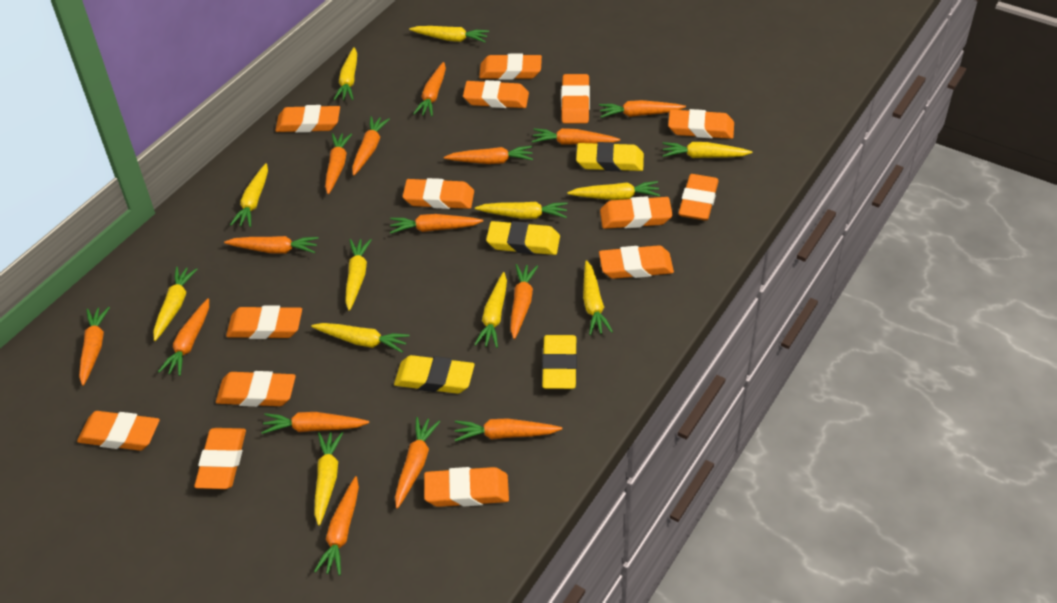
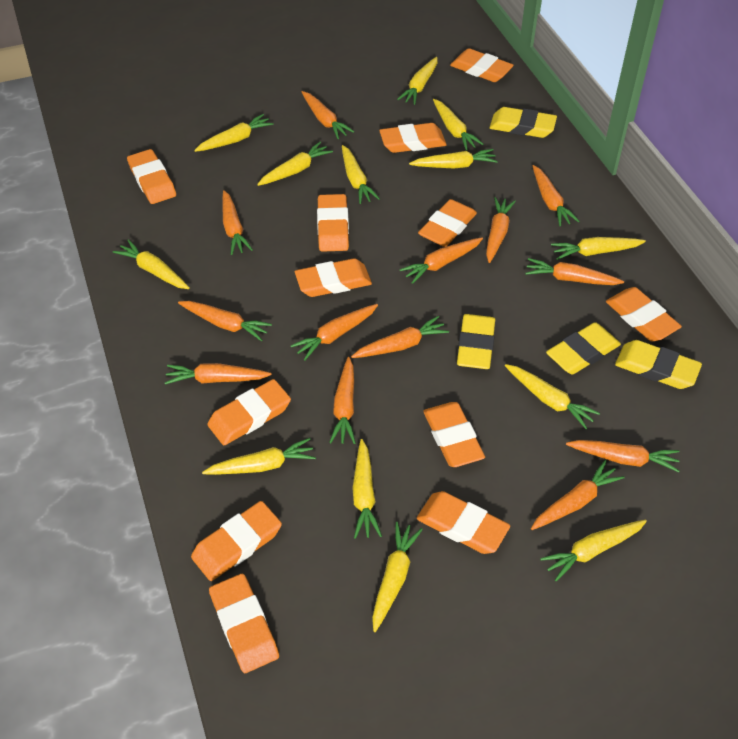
orange carrot: 15 -> 13
orange eraser: 14 -> 12
yellow carrot: 12 -> 13

